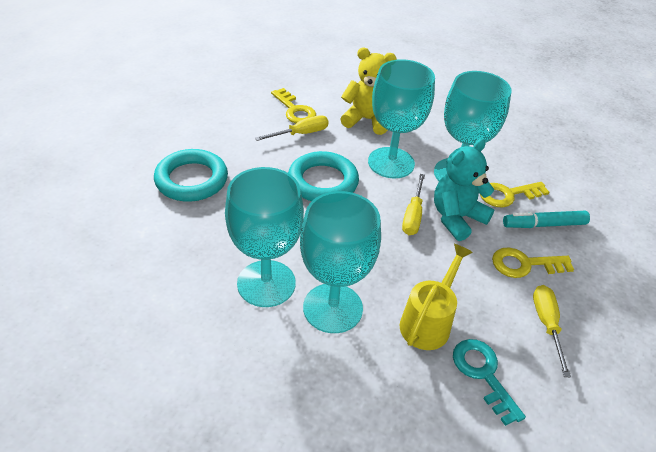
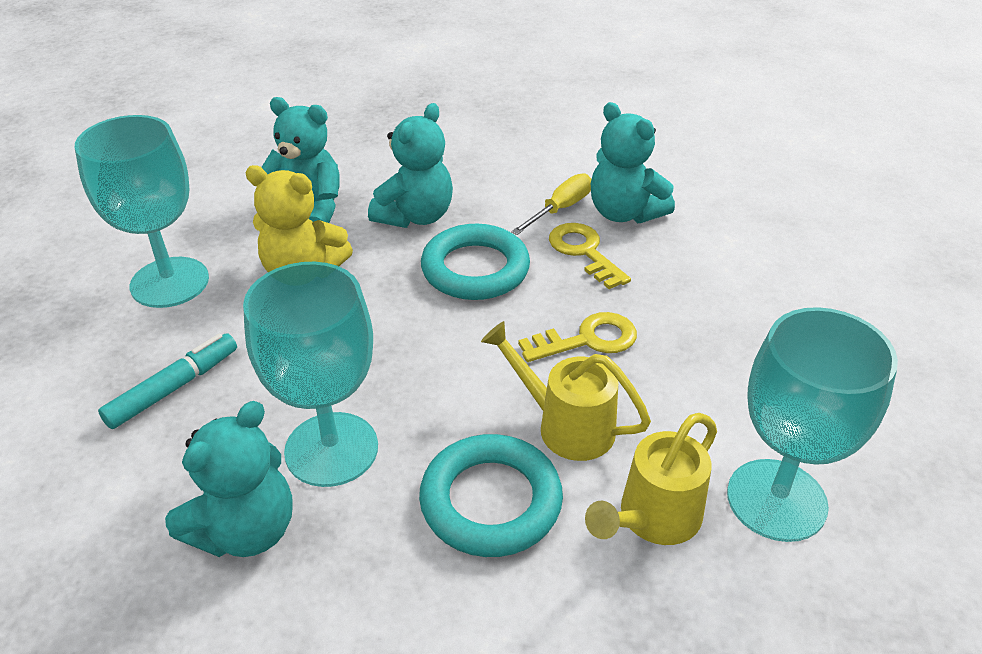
turquoise goblet: 4 -> 3
turquoise key: 1 -> 0
turquoise teddy bear: 1 -> 4
yellow key: 3 -> 2
yellow screwdriver: 3 -> 1
yellow watering can: 1 -> 2

